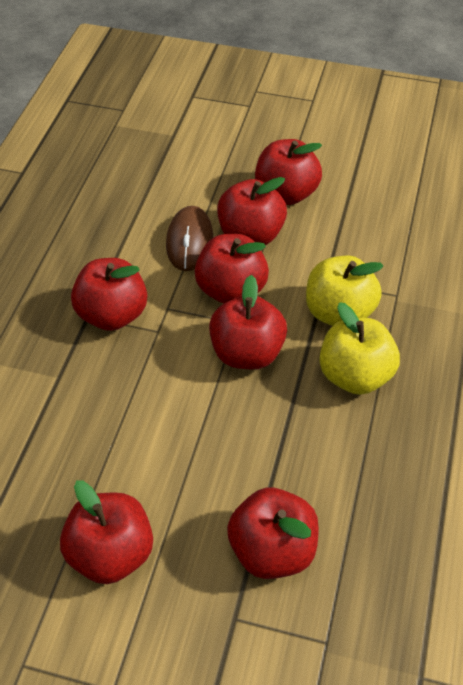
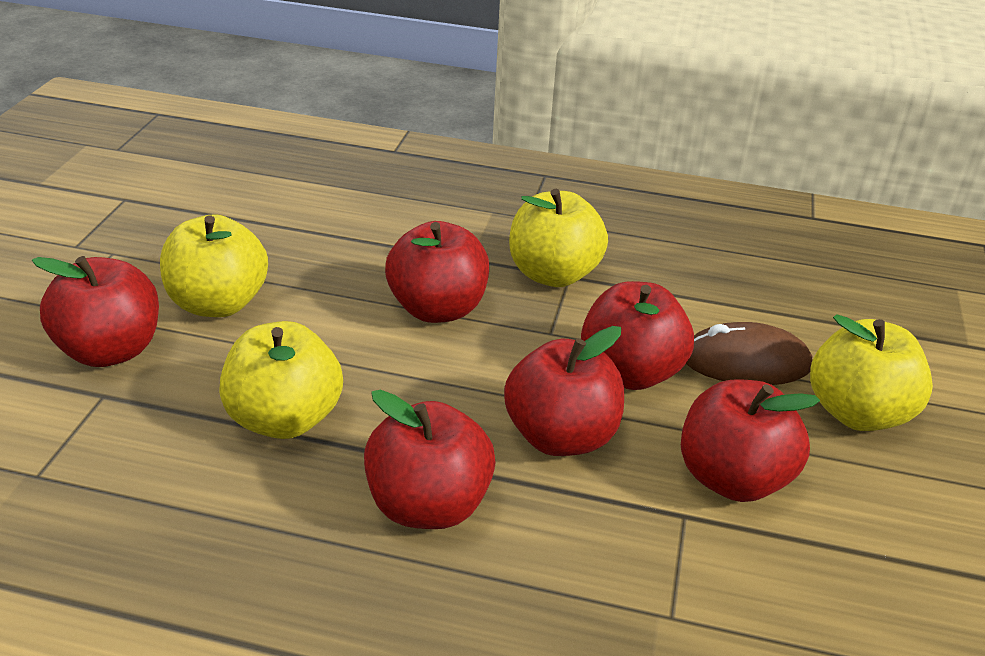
red apple: 7 -> 6
yellow apple: 2 -> 4

